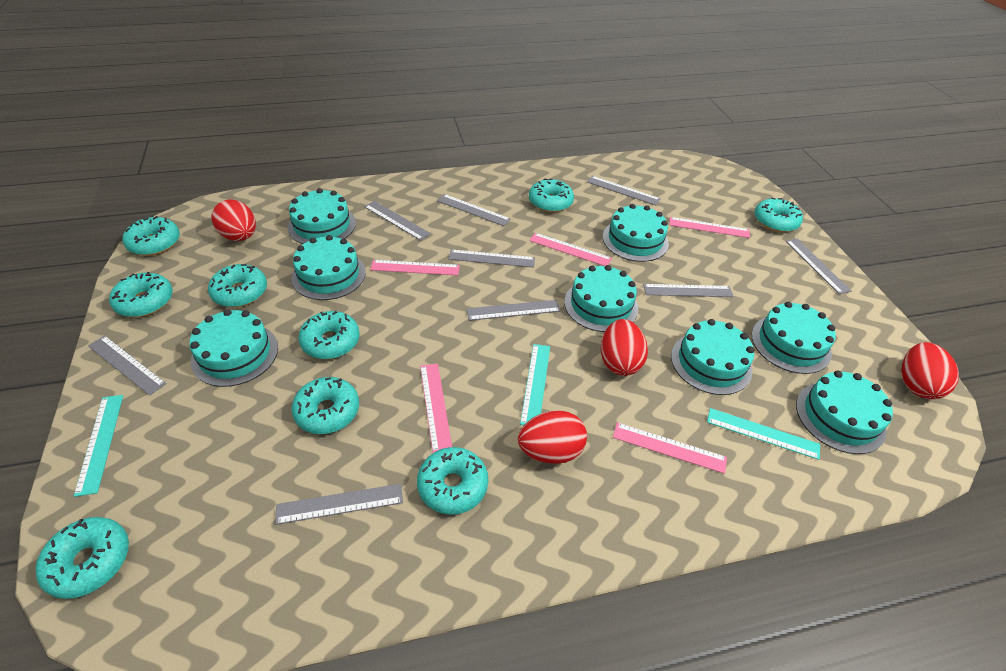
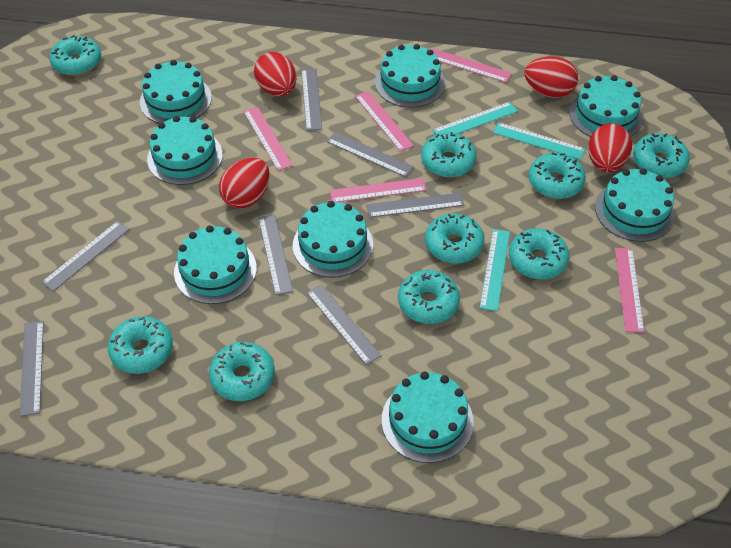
grey ruler: 9 -> 7

